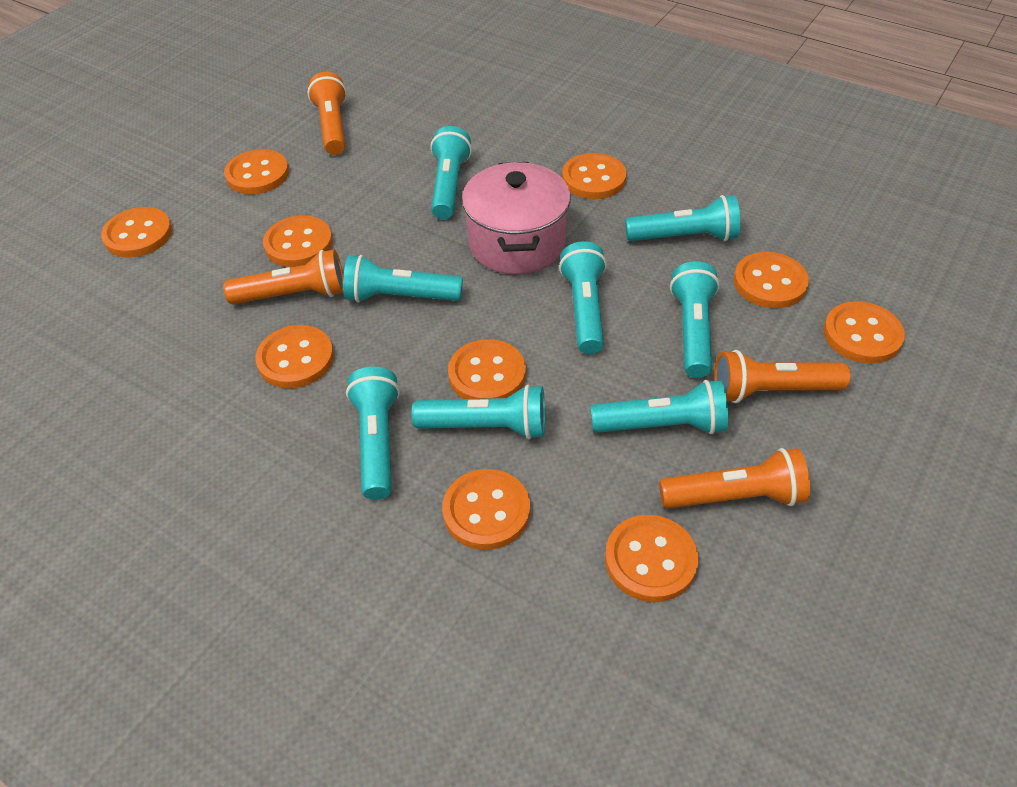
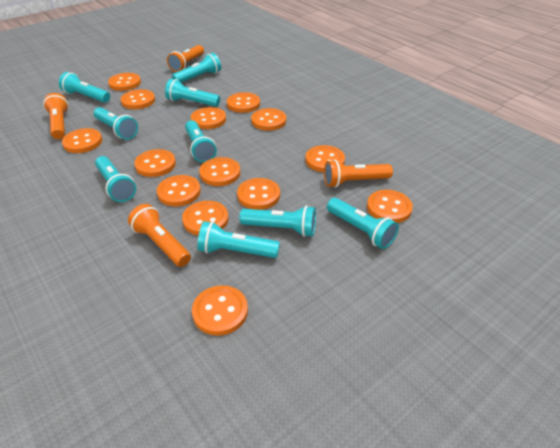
orange button: 10 -> 14
pink pot: 1 -> 0
turquoise flashlight: 8 -> 9

